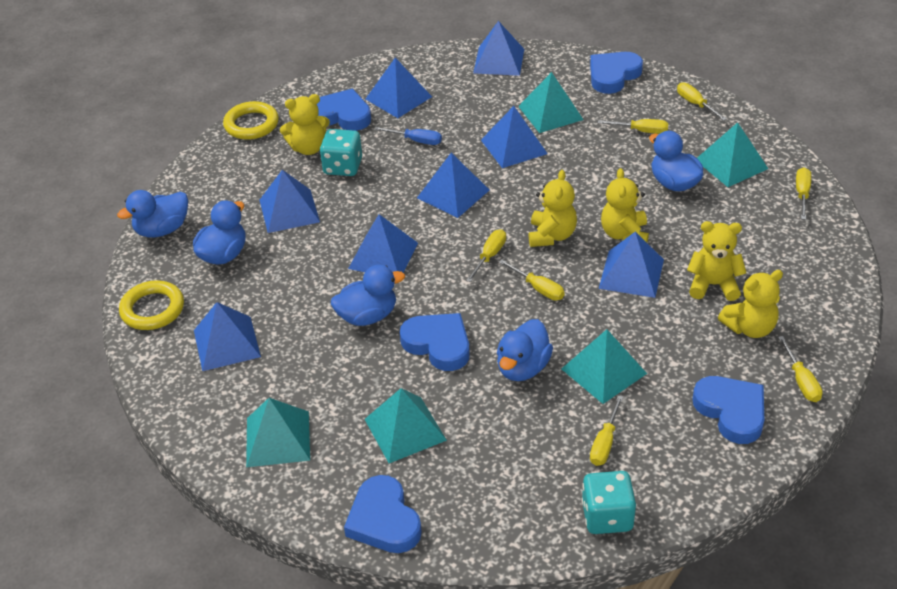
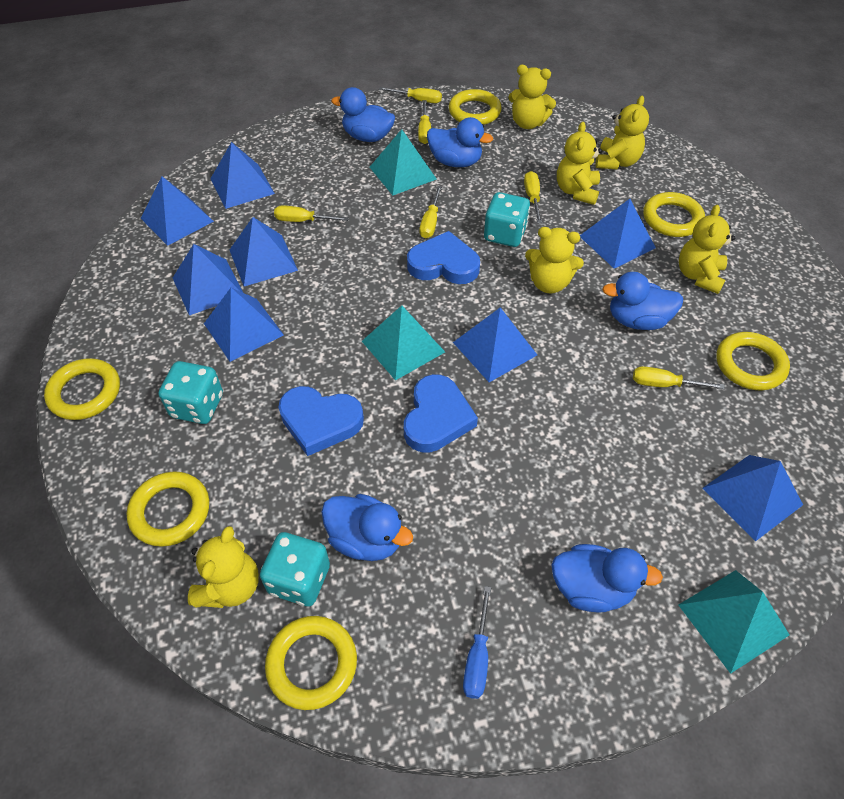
blue heart: 5 -> 3
turquoise dice: 2 -> 3
turquoise pyramid: 5 -> 3
yellow ring: 2 -> 6
yellow screwdriver: 7 -> 6
yellow teddy bear: 5 -> 6

